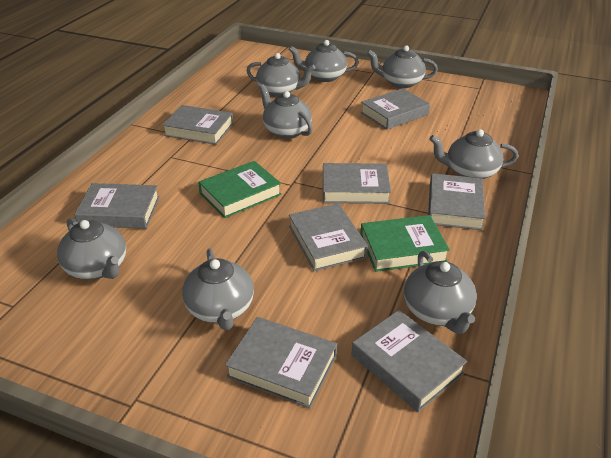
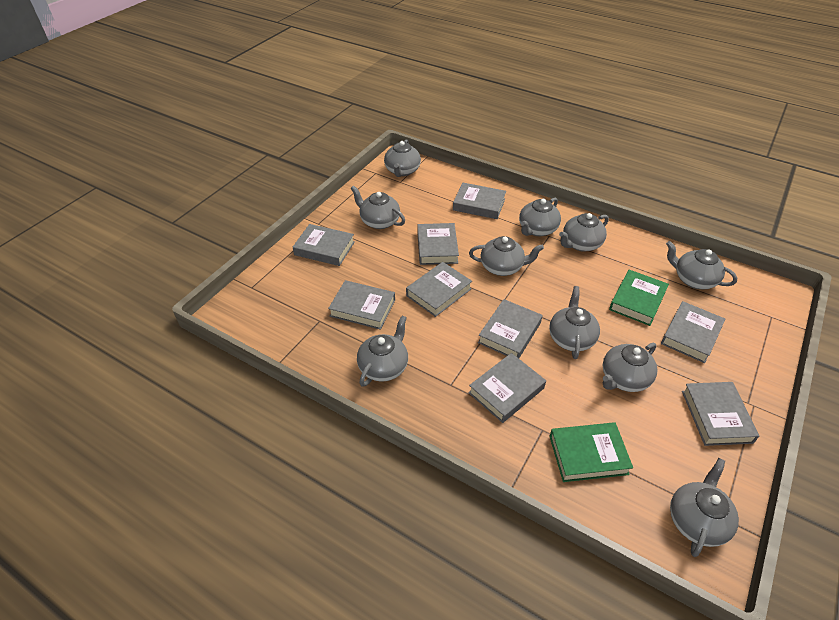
grey book: 8 -> 9
grey teapot: 8 -> 10

